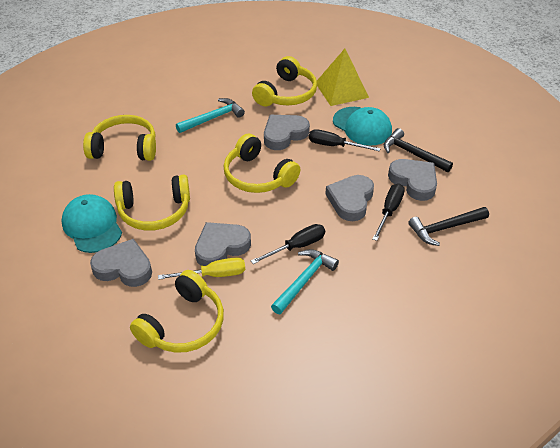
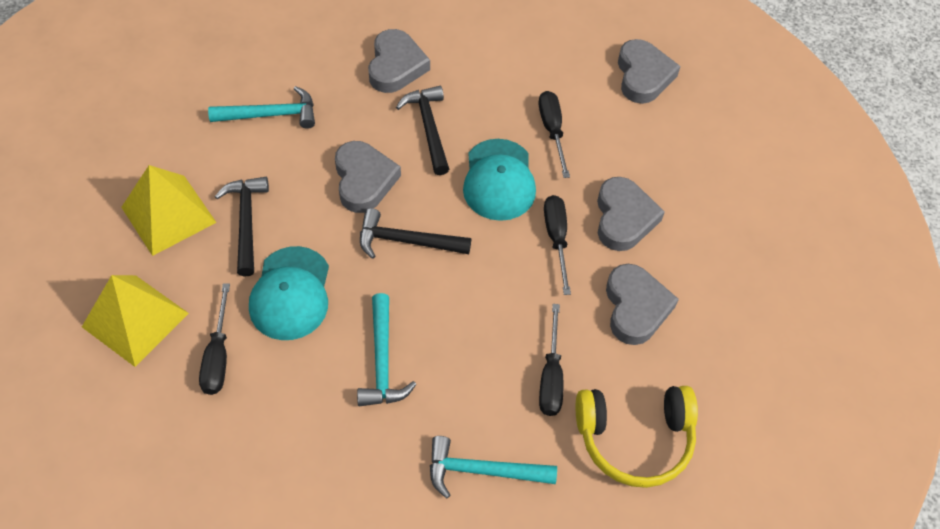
black hammer: 2 -> 3
black screwdriver: 3 -> 4
turquoise hammer: 2 -> 3
yellow headphones: 5 -> 1
yellow pyramid: 1 -> 2
yellow screwdriver: 1 -> 0

